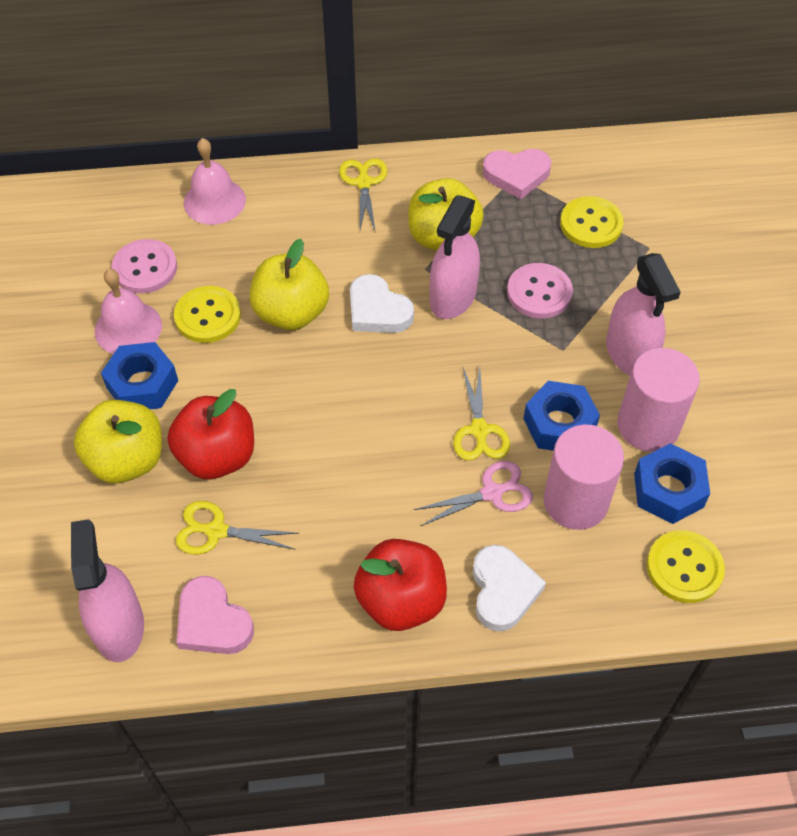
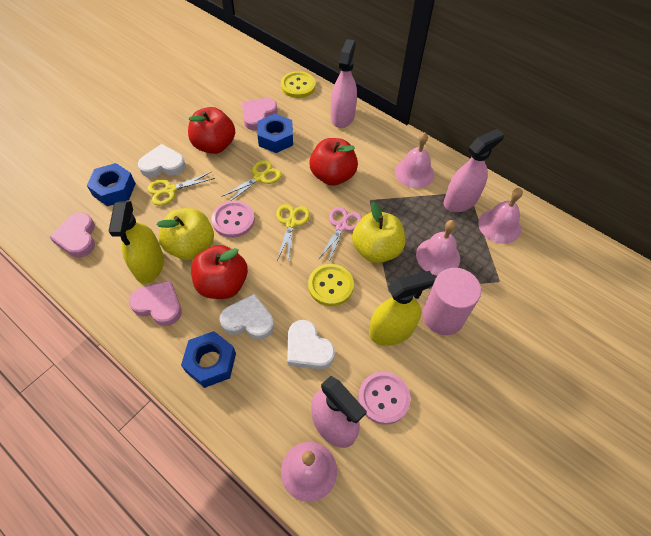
pink bell: 2 -> 4
pink cylinder: 2 -> 1
pink heart: 2 -> 3
red apple: 2 -> 3
white heart: 2 -> 3
yellow apple: 3 -> 2
yellow button: 3 -> 2
yellow spray bottle: 0 -> 2

